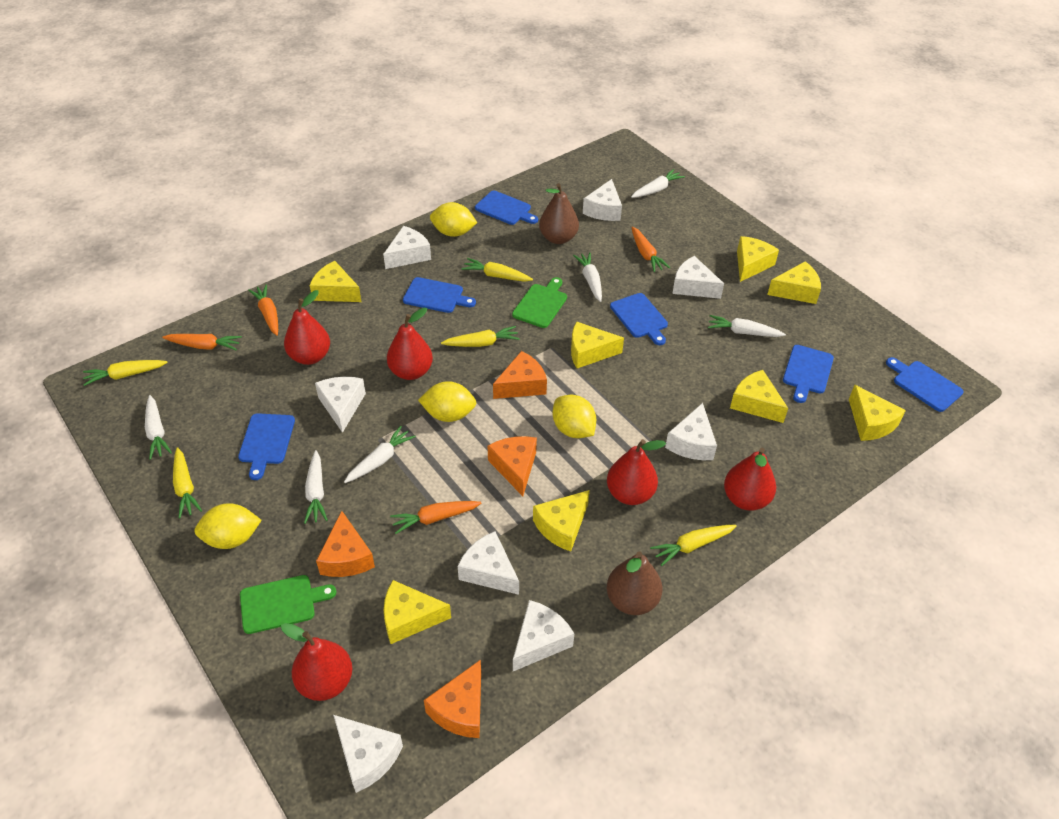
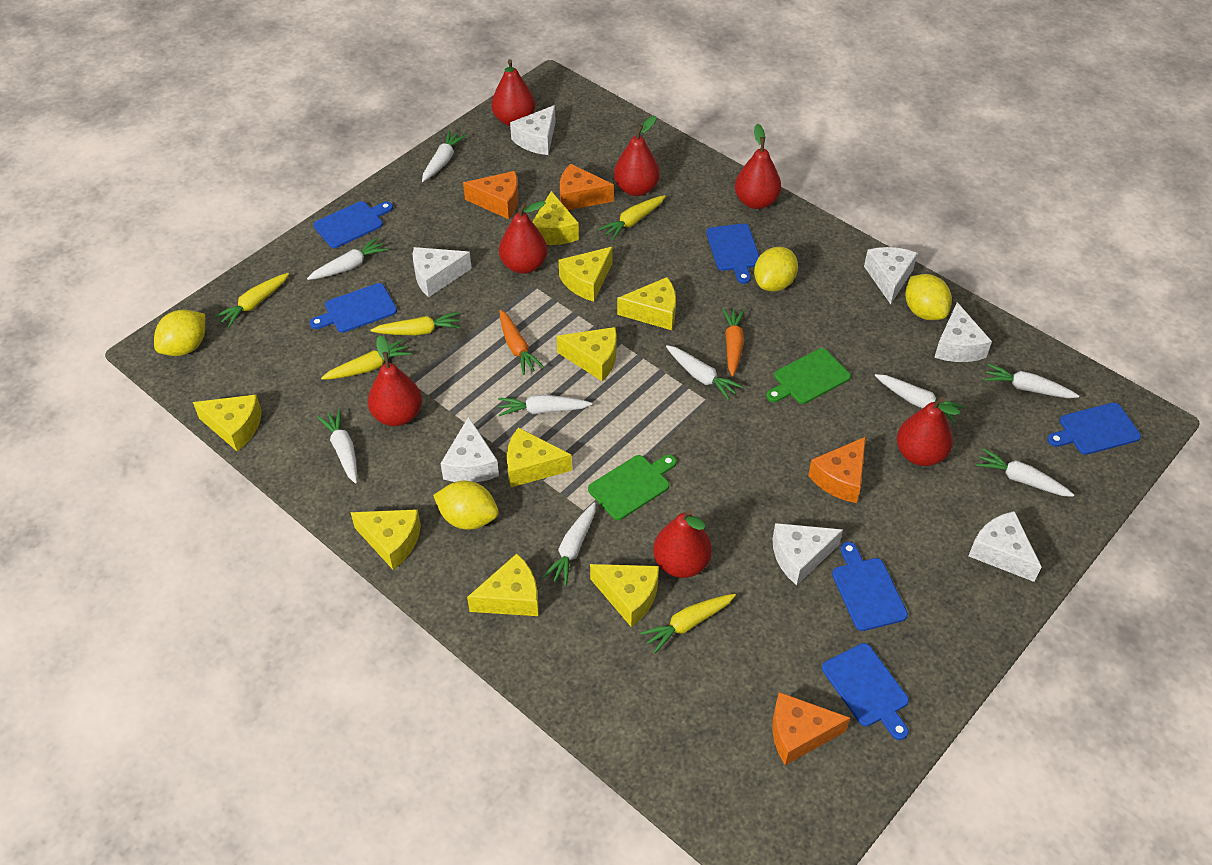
brown pear: 2 -> 0
orange carrot: 4 -> 2
red pear: 5 -> 7
white carrot: 6 -> 9
white cheese: 8 -> 7
yellow cheese: 8 -> 9

